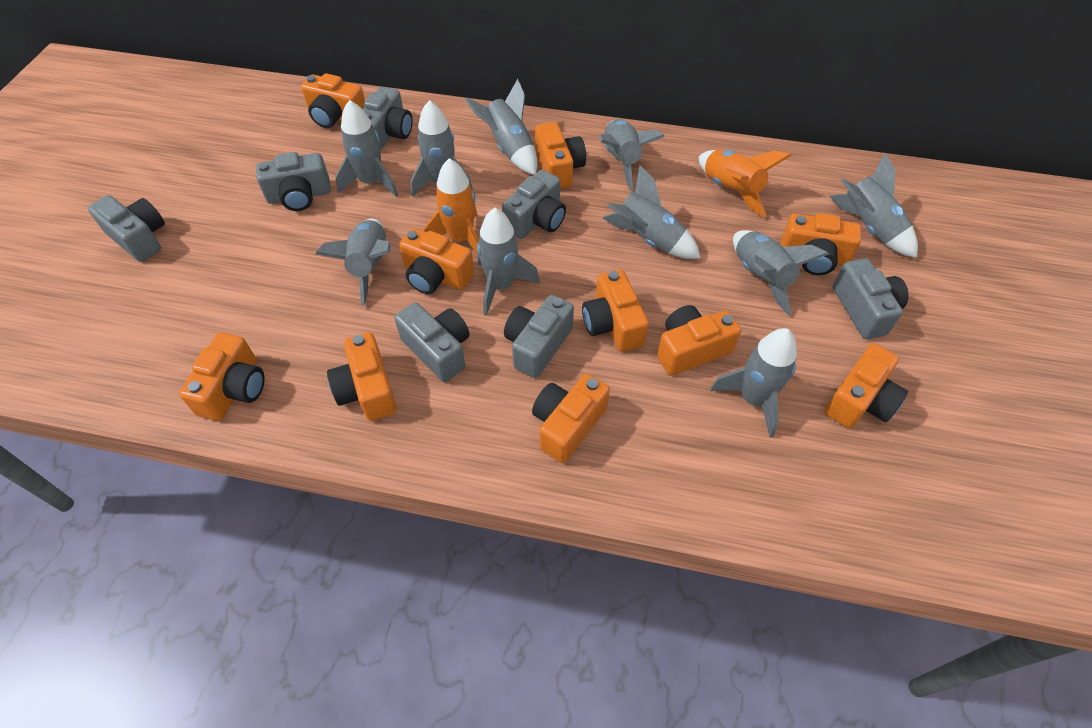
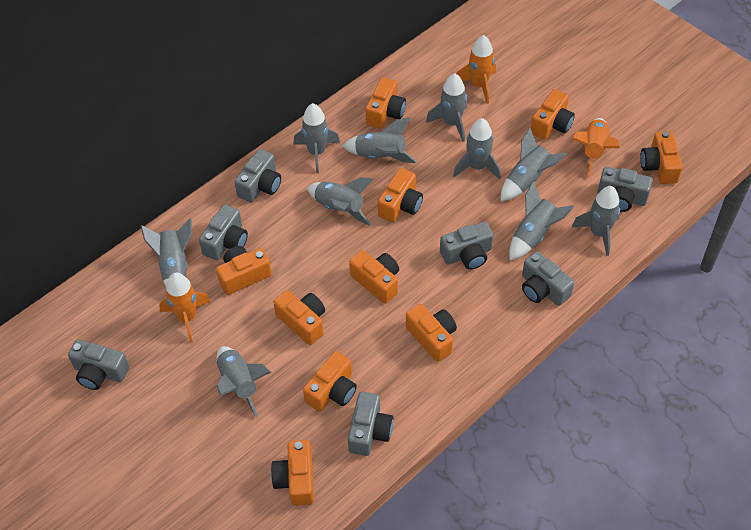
orange rocket: 2 -> 3

